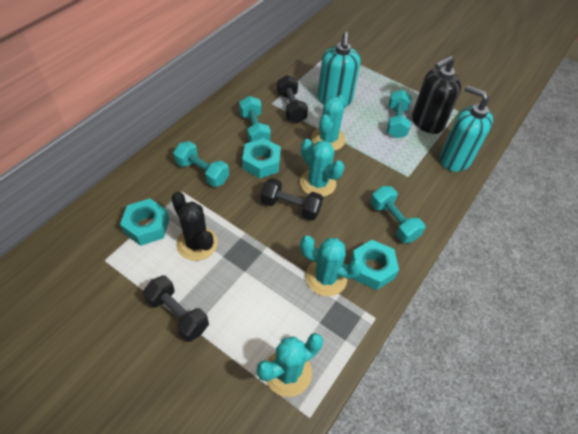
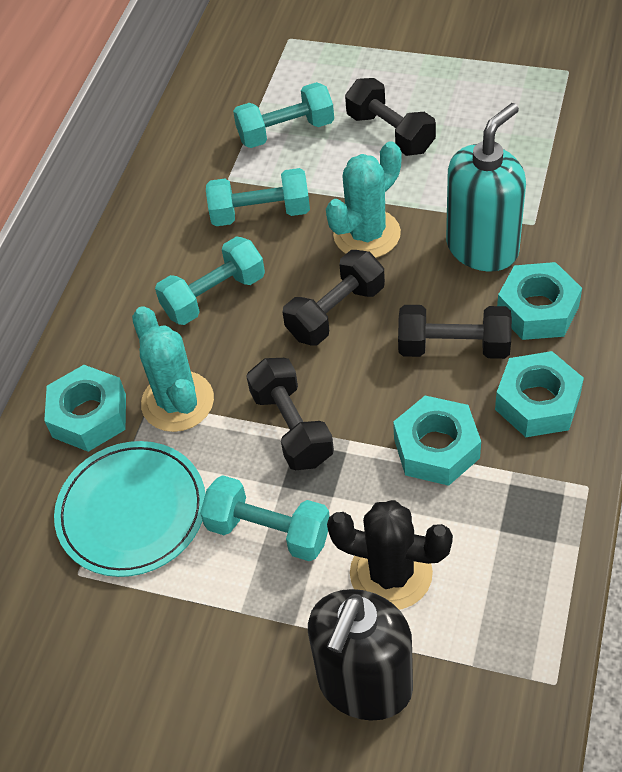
black dumbbell: 3 -> 4
turquoise cactus: 4 -> 2
turquoise nut: 3 -> 4
turquoise plate: 0 -> 1
turquoise soap dispenser: 2 -> 1

